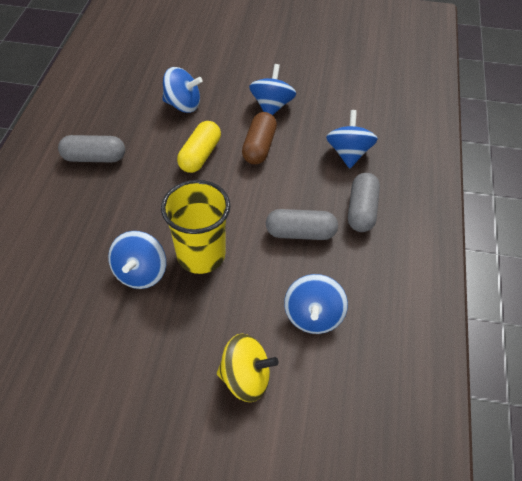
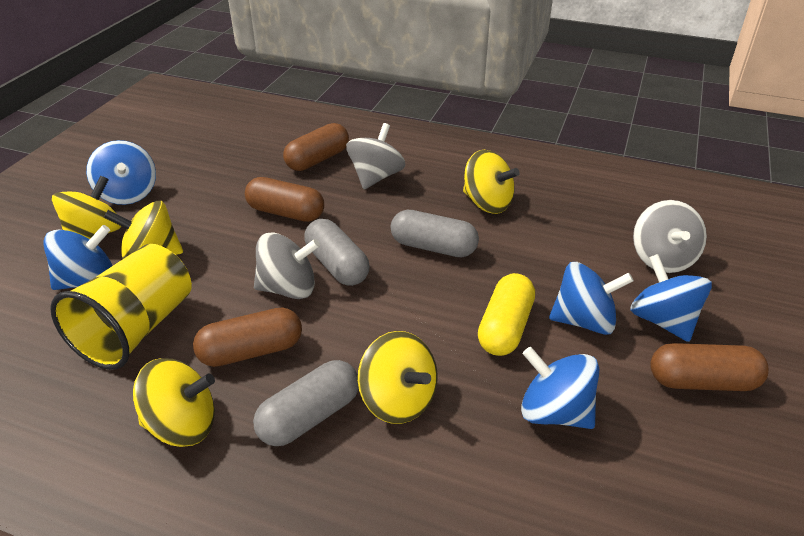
brown capsule: 1 -> 4
grey spinning top: 0 -> 3
yellow spinning top: 1 -> 5

